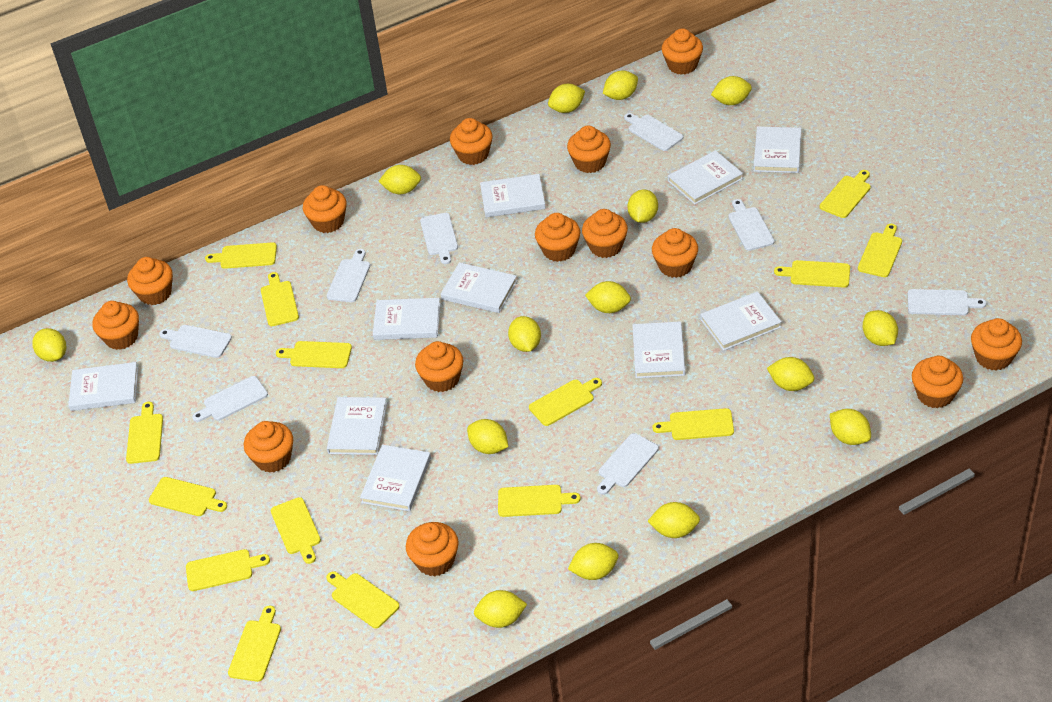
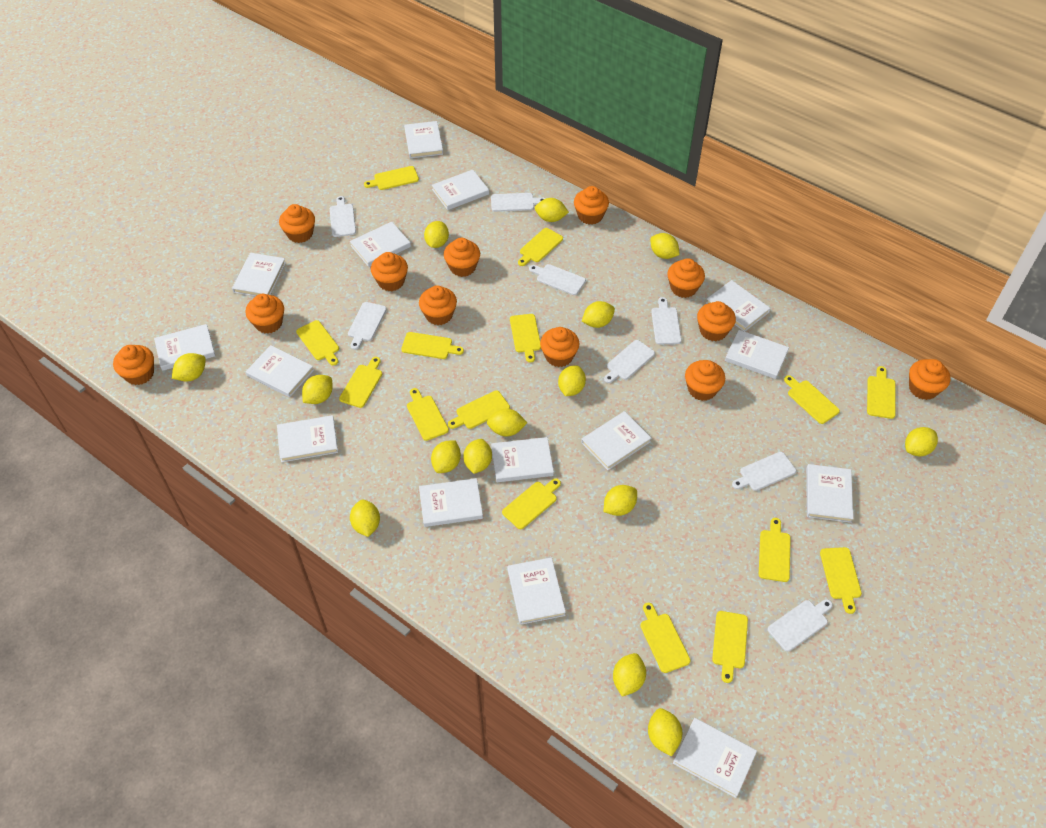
orange cupcake: 14 -> 12
white book: 10 -> 15

